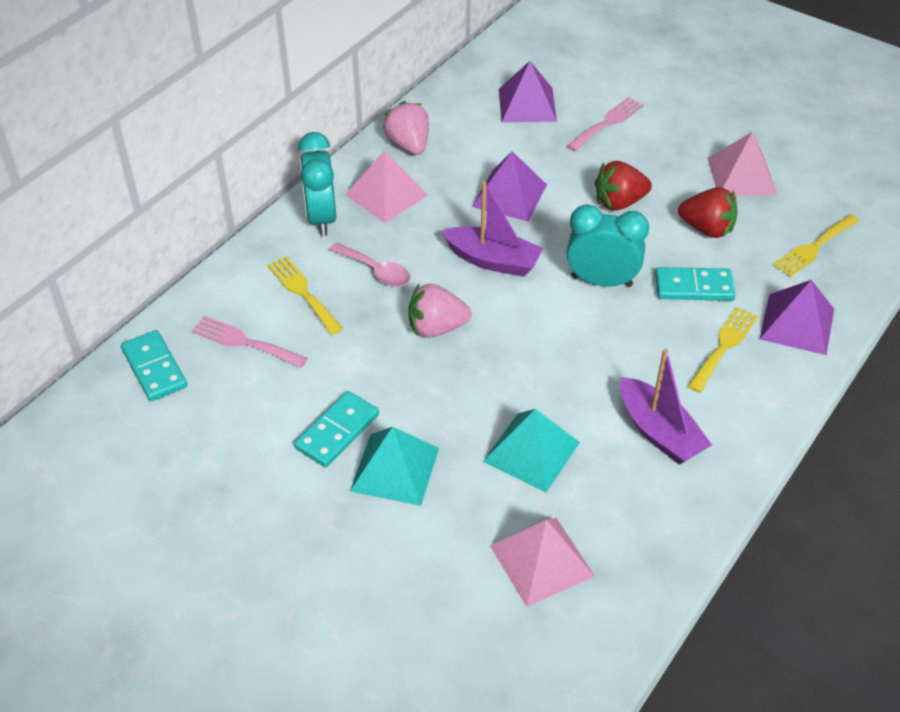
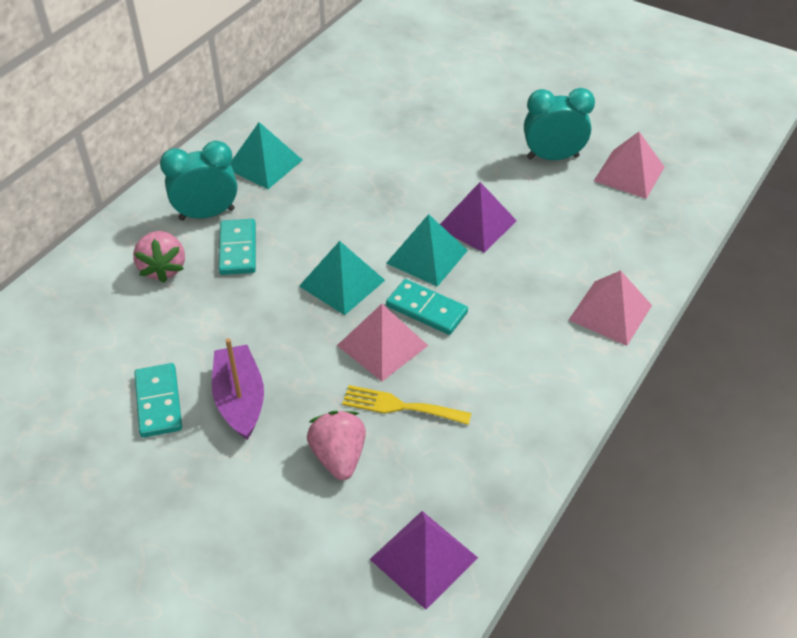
pink fork: 2 -> 0
pink spoon: 1 -> 0
purple boat: 2 -> 1
purple pyramid: 3 -> 2
red strawberry: 2 -> 0
turquoise pyramid: 2 -> 3
yellow fork: 3 -> 1

